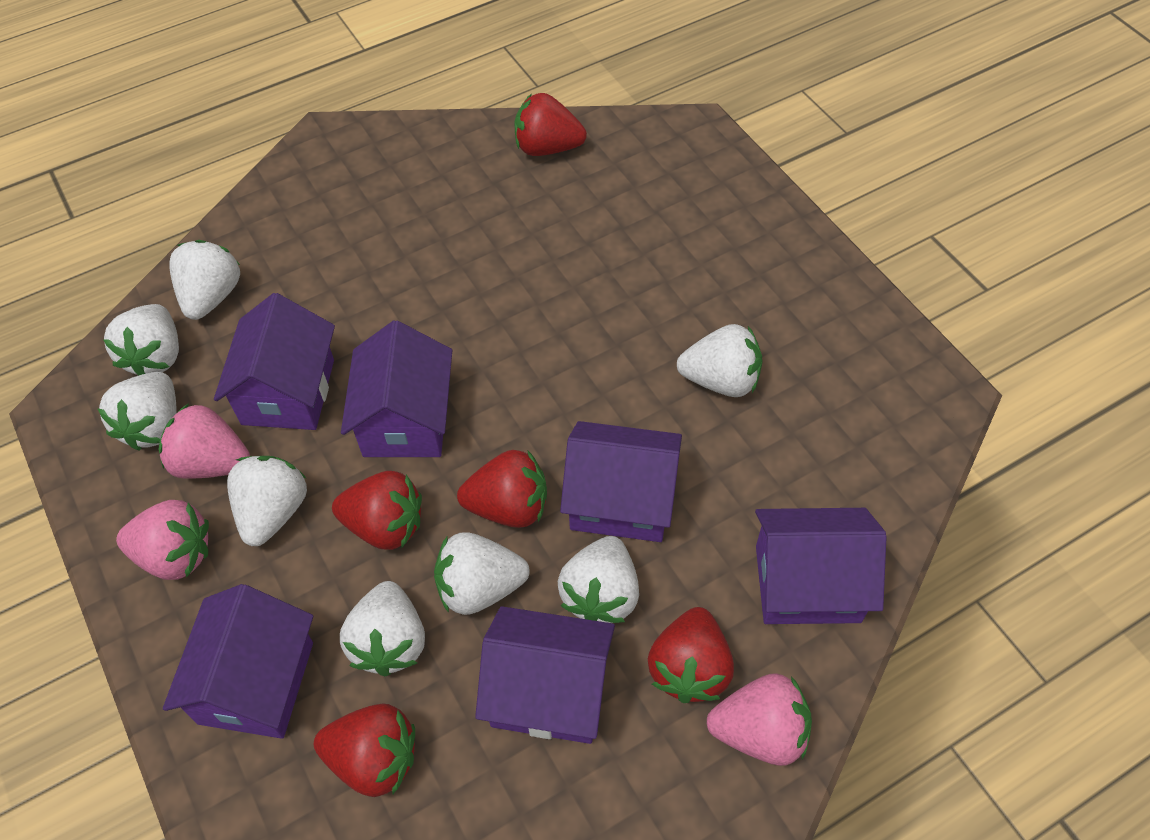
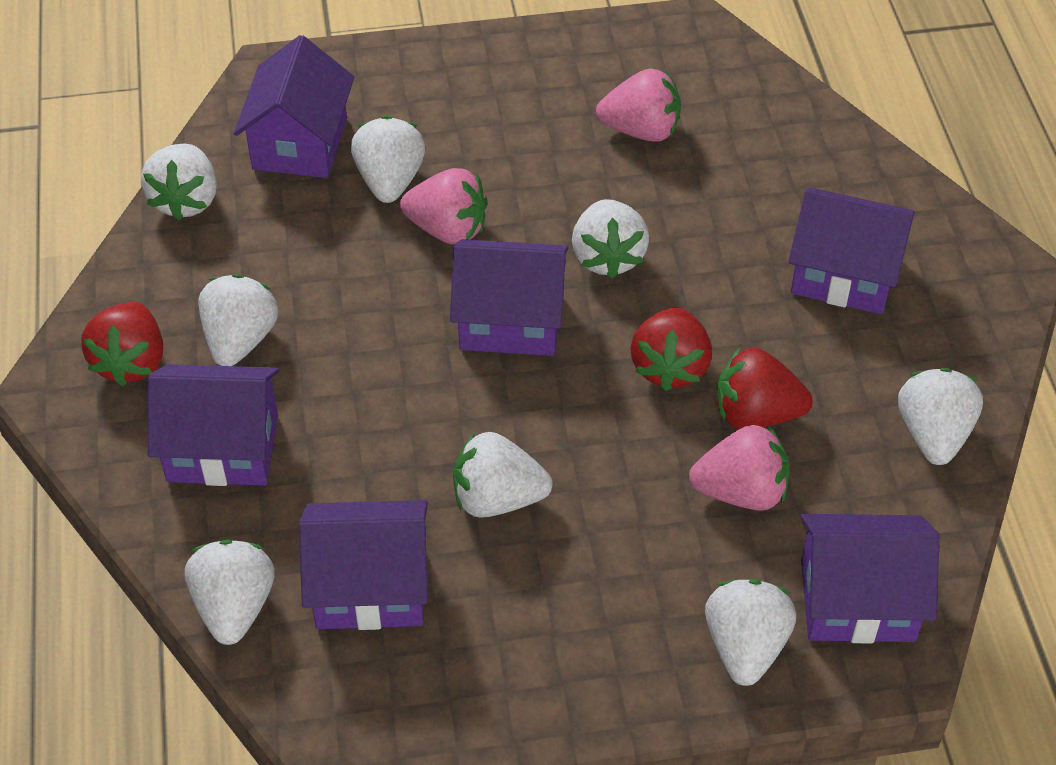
red strawberry: 5 -> 3

